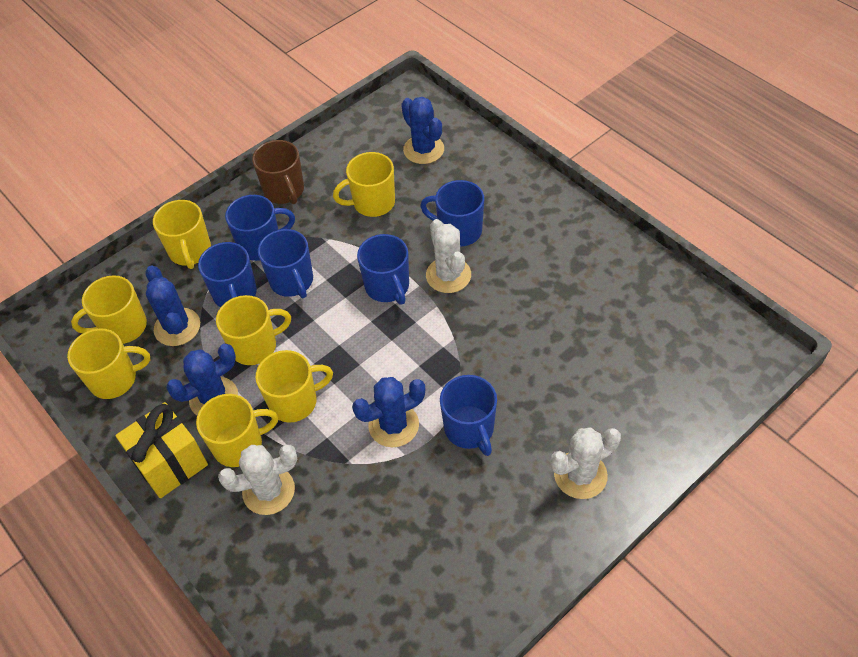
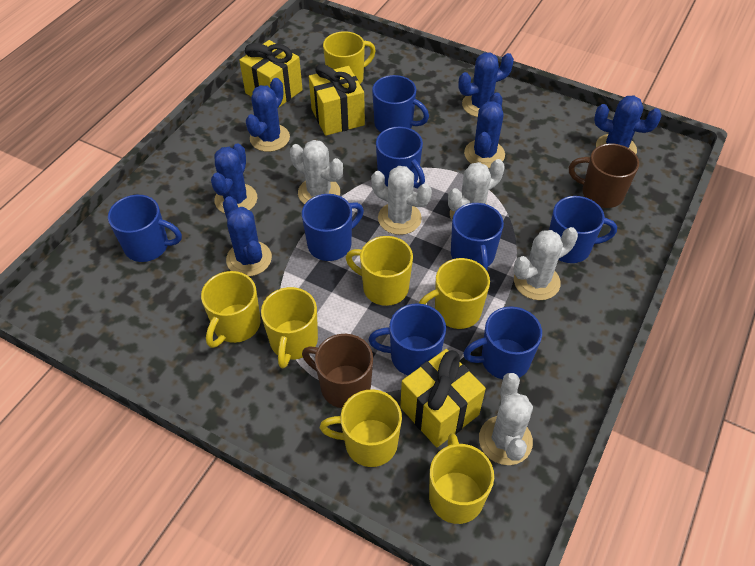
blue cactus: 4 -> 6
blue mug: 6 -> 8
brown mug: 1 -> 2
white cactus: 3 -> 5
yellow gift: 1 -> 3

